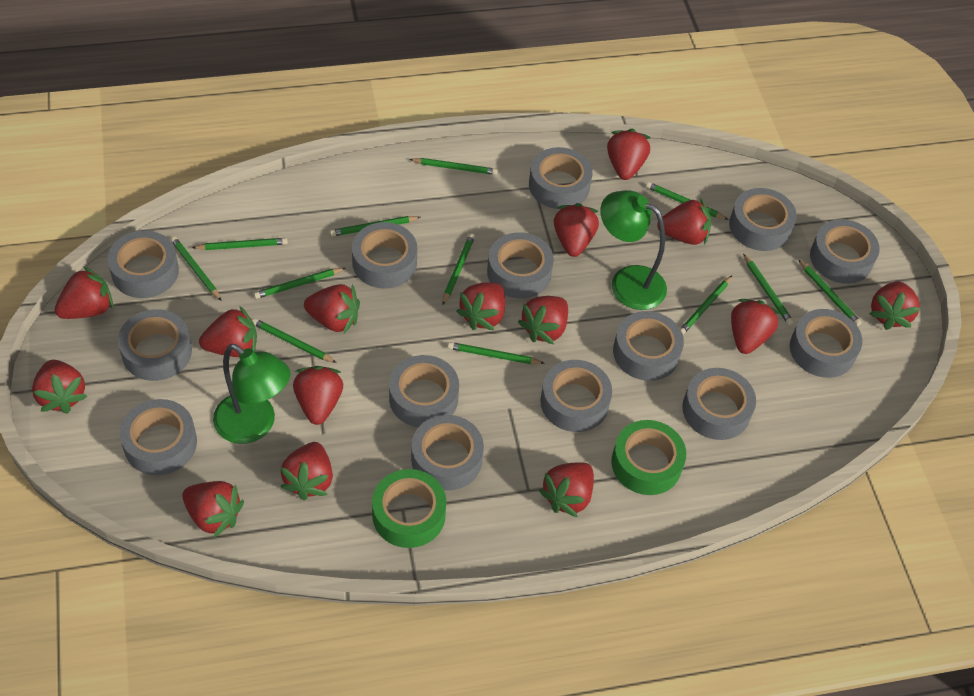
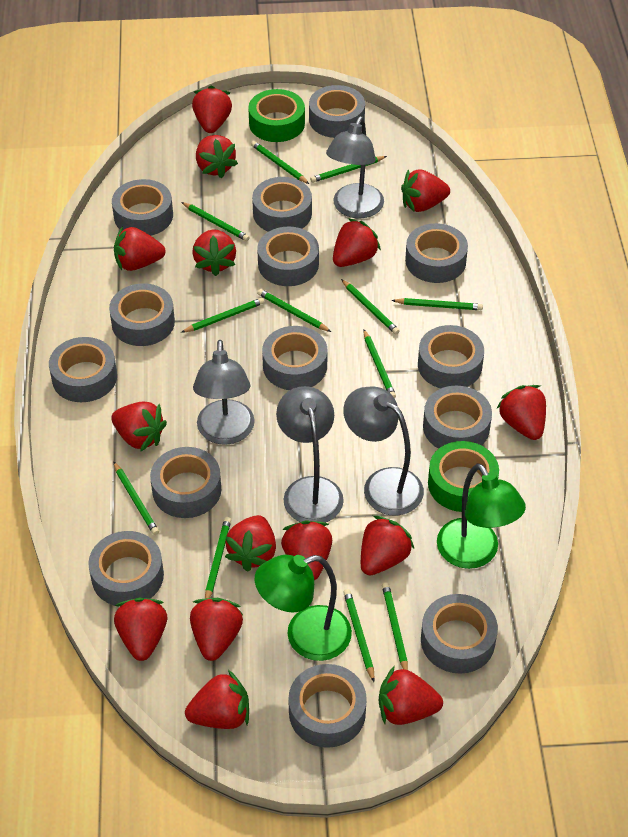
grey lamp: 0 -> 4

